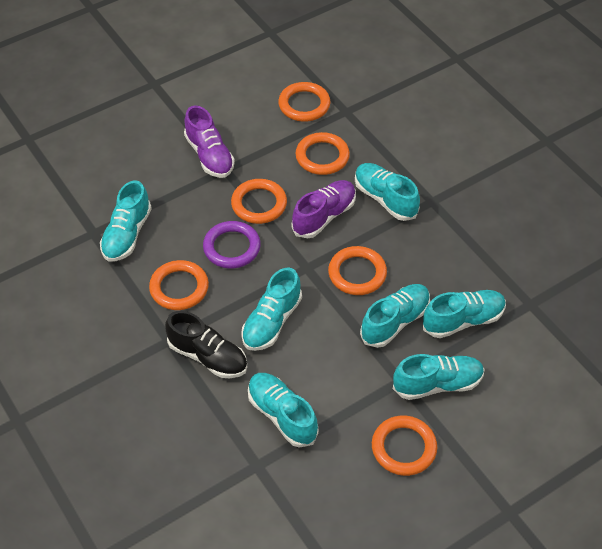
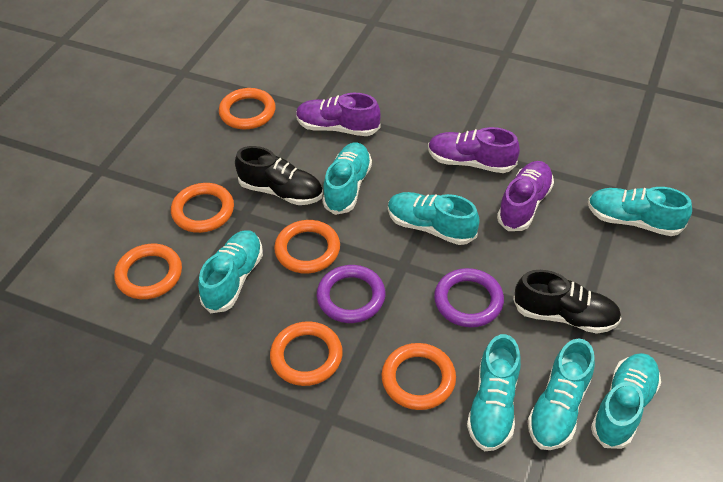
black shoe: 1 -> 2
purple ring: 1 -> 2
purple shoe: 2 -> 3

